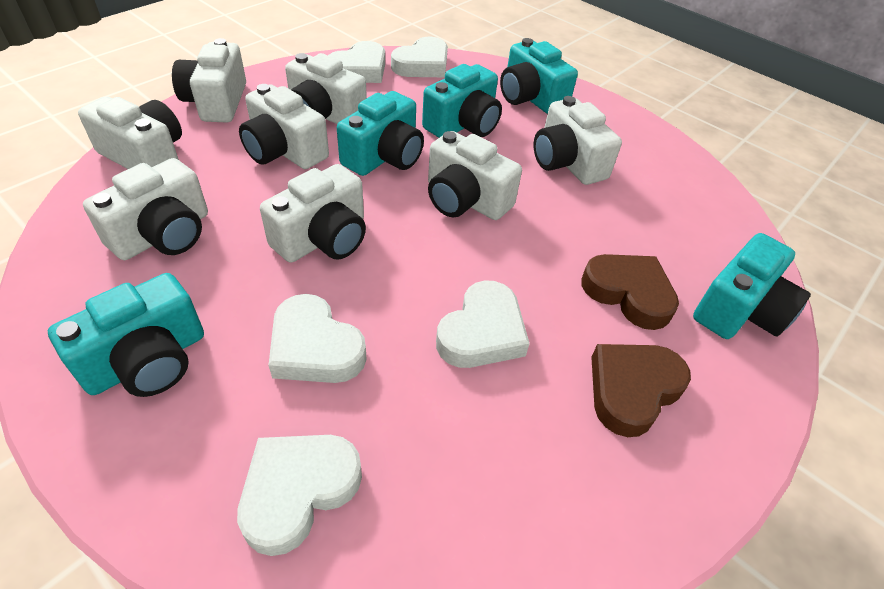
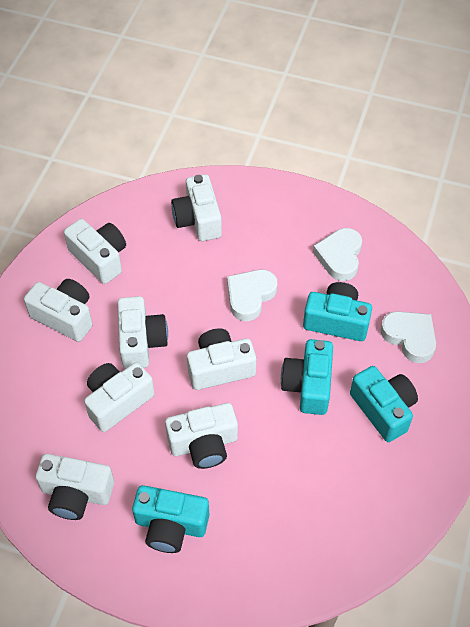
brown heart: 2 -> 0
turquoise camera: 5 -> 4
white heart: 5 -> 3

